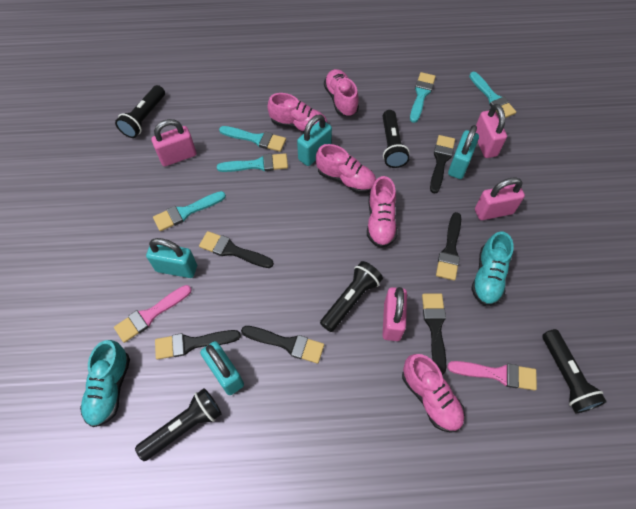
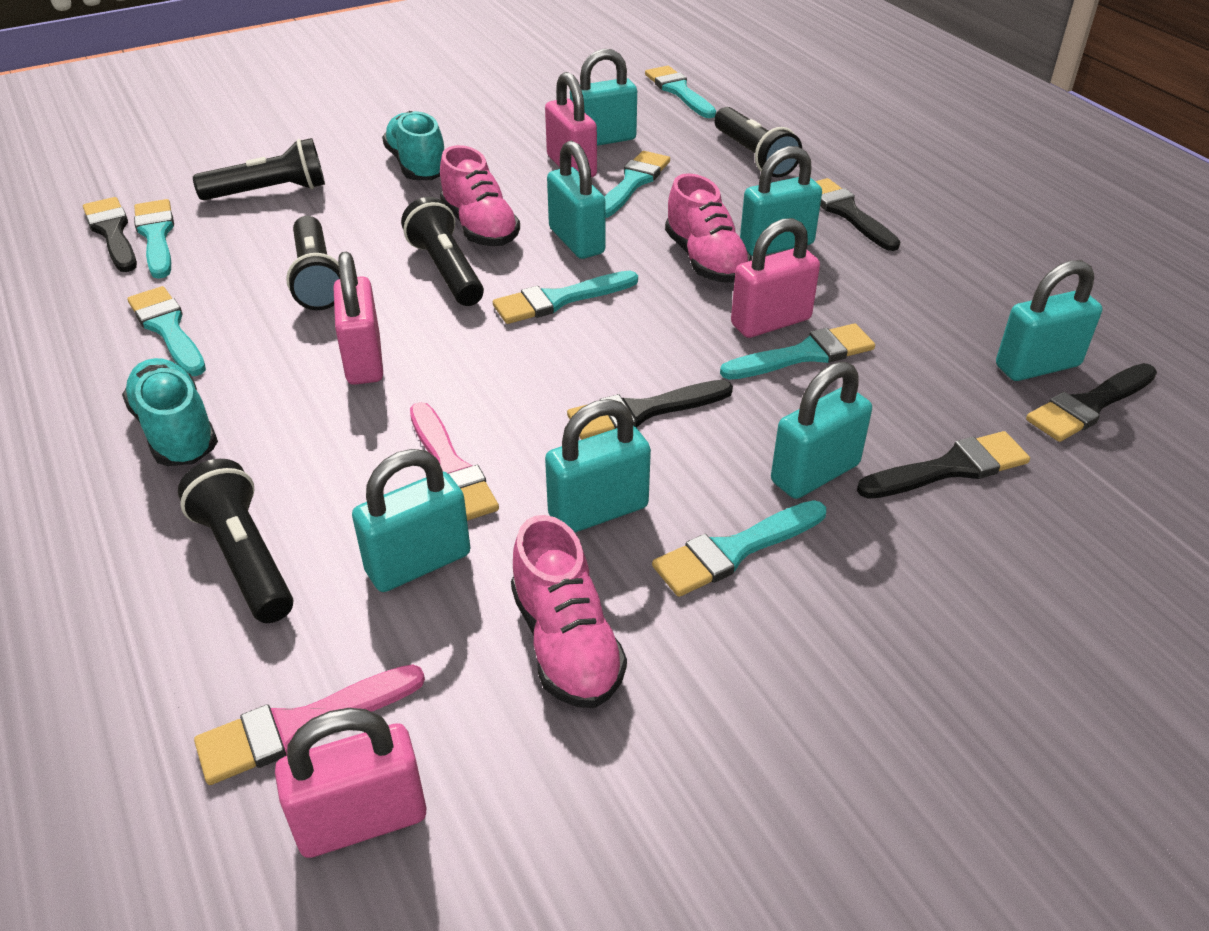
black brush: 6 -> 5
pink shoe: 5 -> 3
turquoise brush: 5 -> 7
turquoise padlock: 4 -> 7

